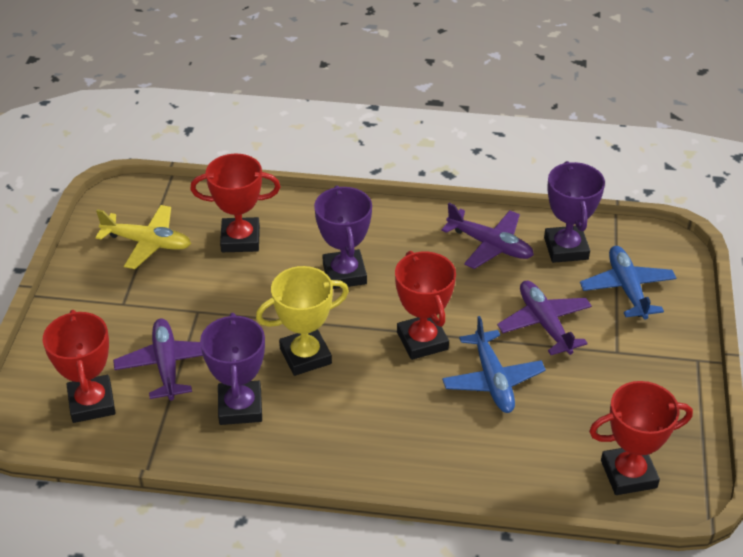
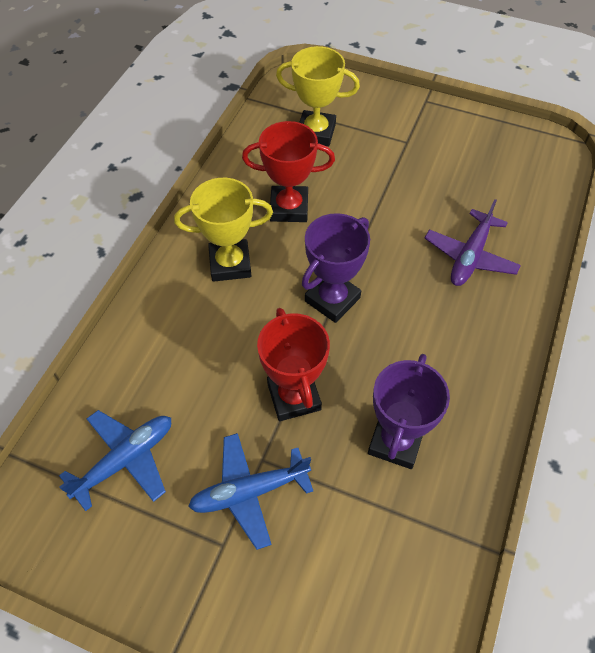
purple plane: 3 -> 1
purple trophy: 3 -> 2
red trophy: 4 -> 2
yellow plane: 1 -> 0
yellow trophy: 1 -> 2

